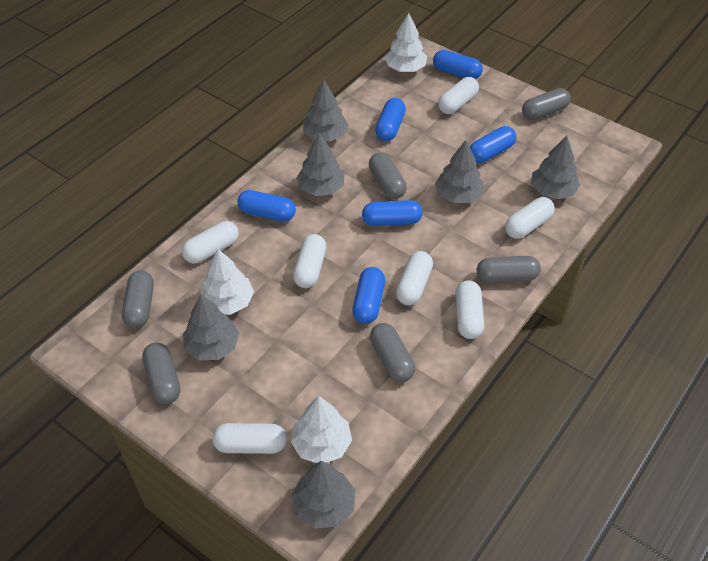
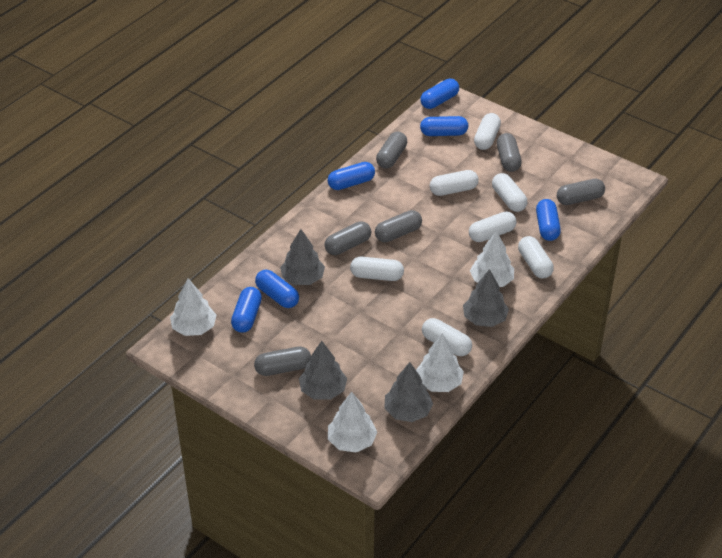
grey tree: 6 -> 4
white tree: 3 -> 4

